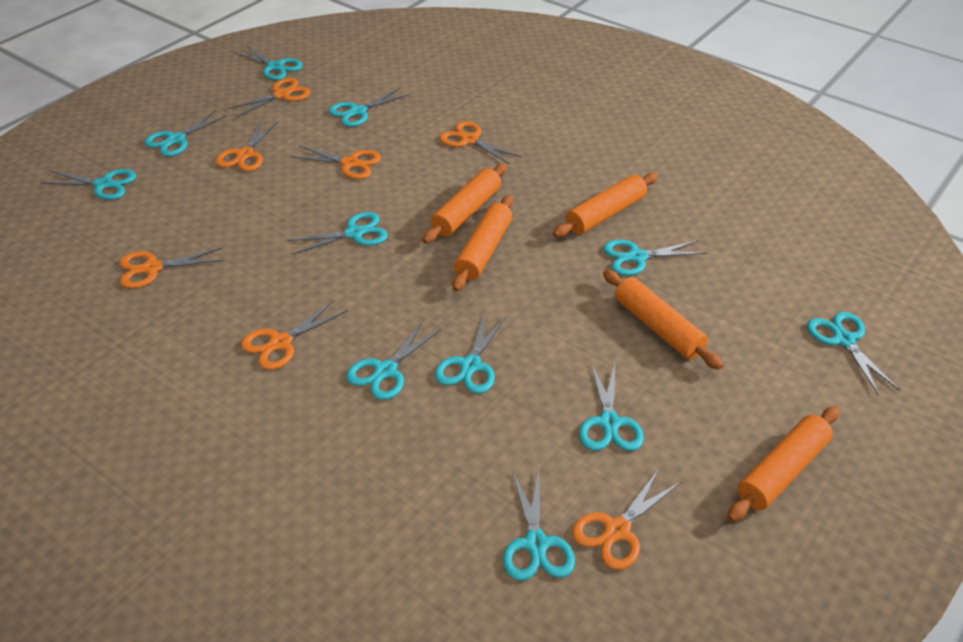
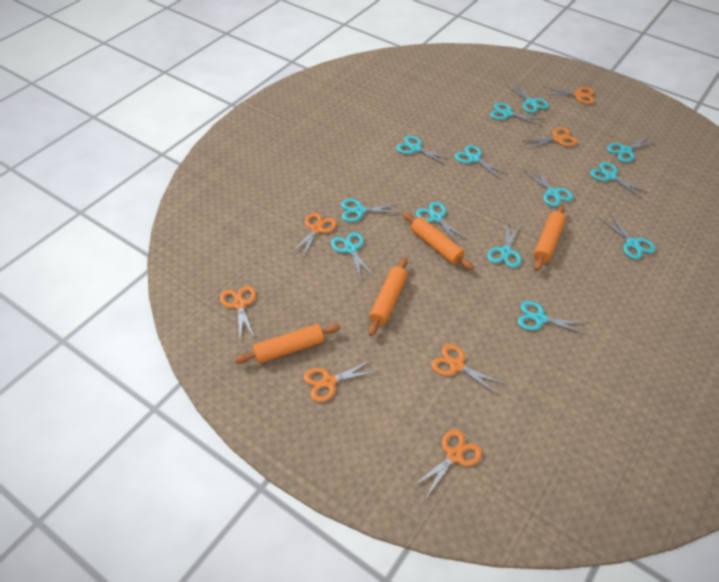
orange rolling pin: 5 -> 4
turquoise scissors: 11 -> 13

